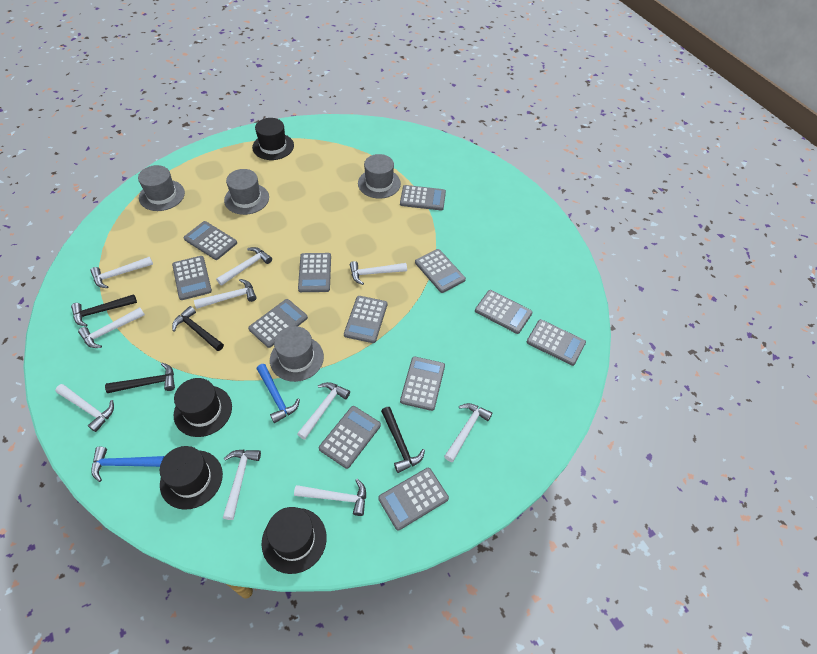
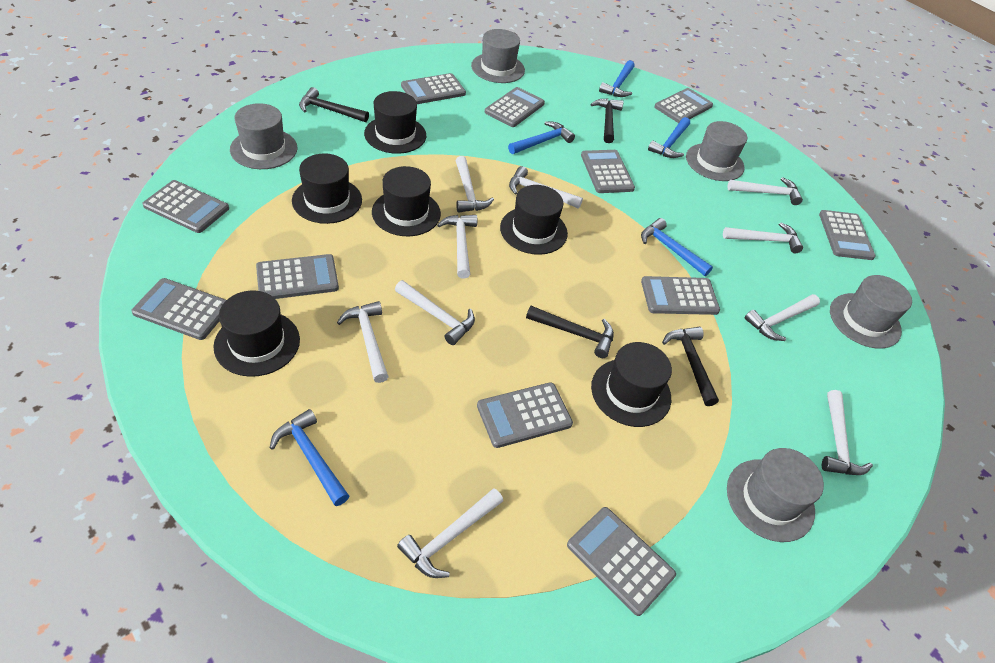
black hat: 4 -> 6
blue hammer: 2 -> 5
grey calculator: 12 -> 11
grey hat: 4 -> 5

